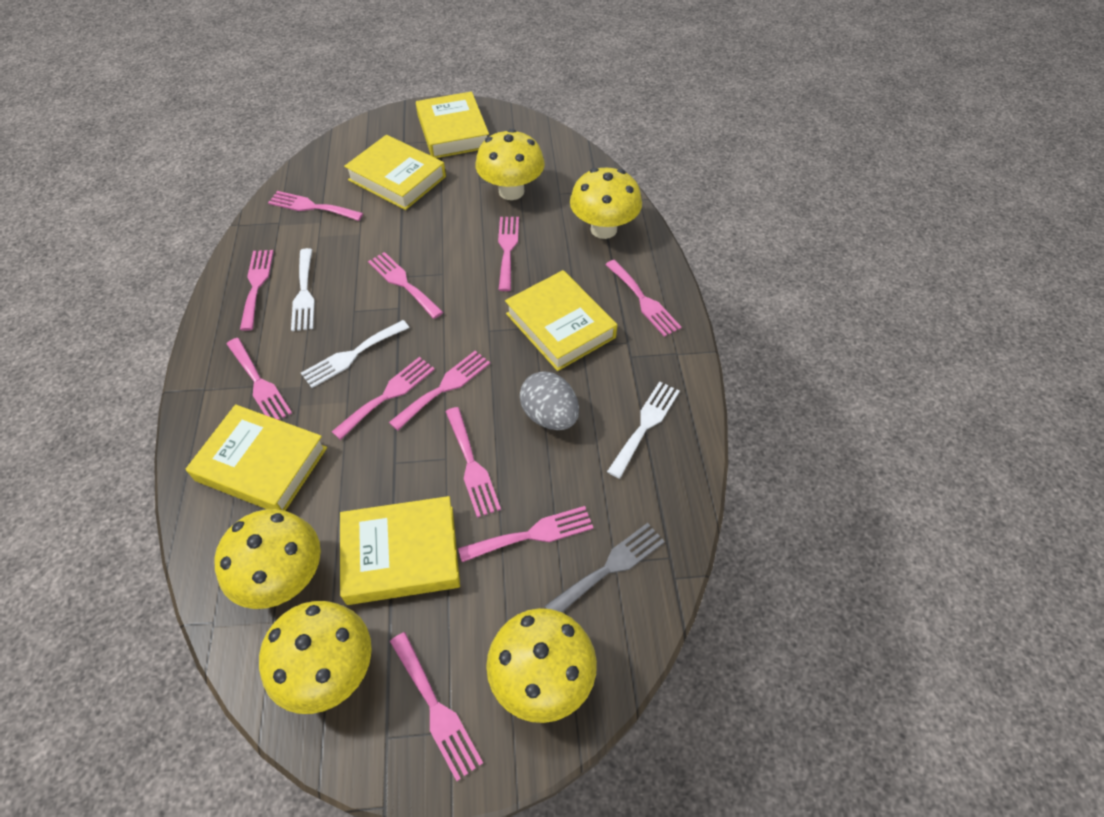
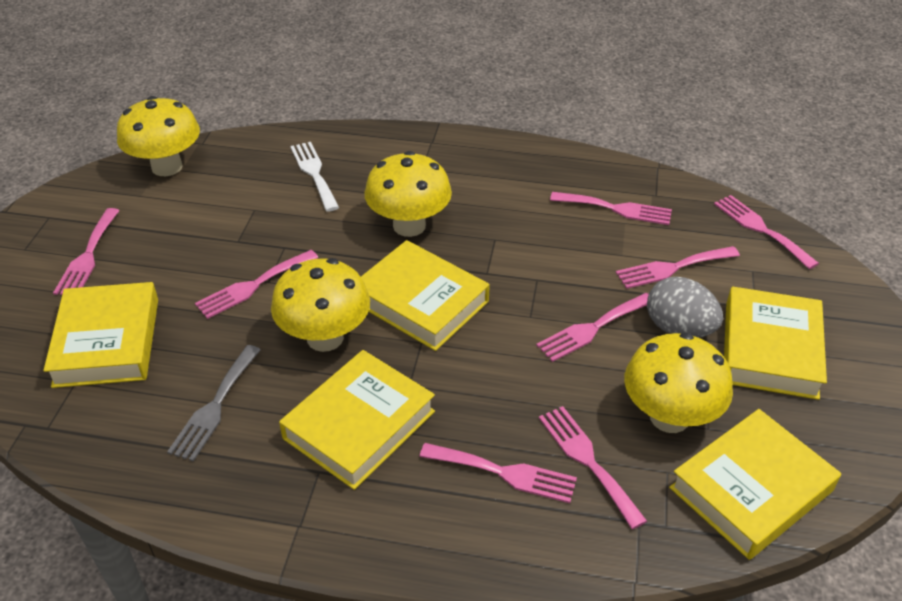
pink fork: 11 -> 8
white fork: 3 -> 1
yellow mushroom: 5 -> 4

